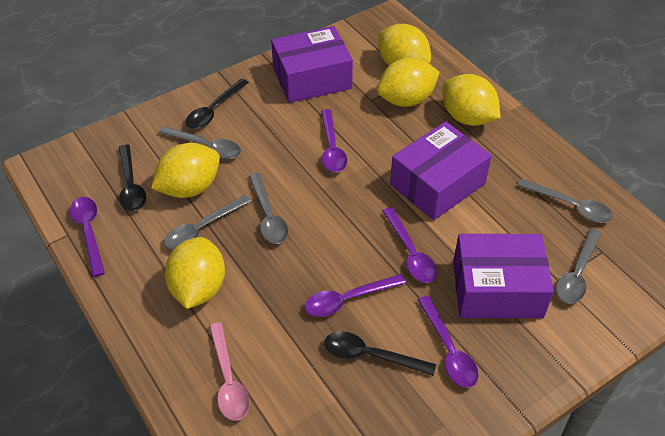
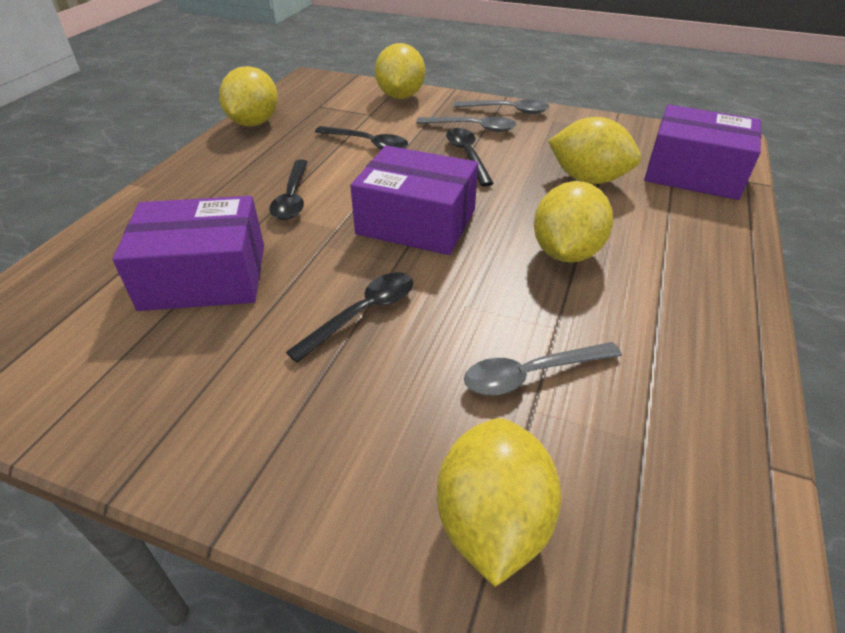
black spoon: 3 -> 4
grey spoon: 5 -> 3
pink spoon: 1 -> 0
purple spoon: 5 -> 0

